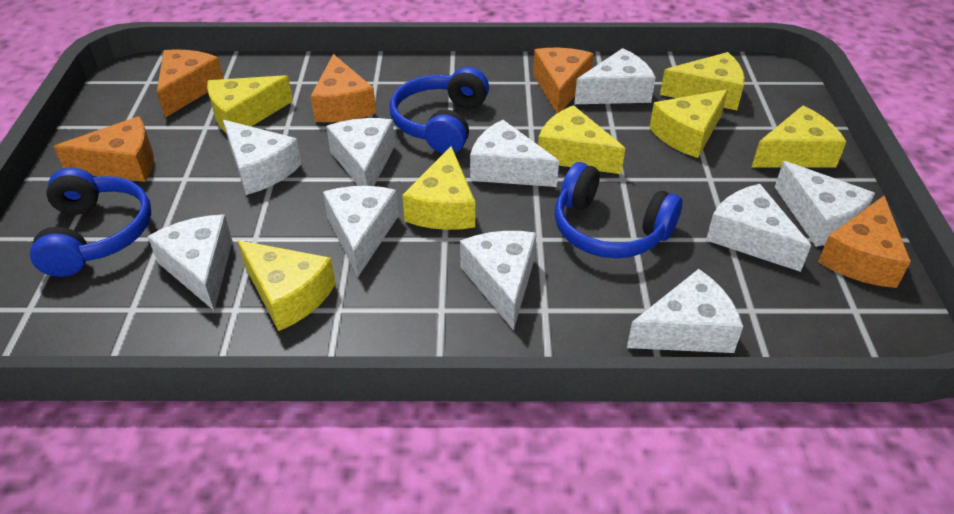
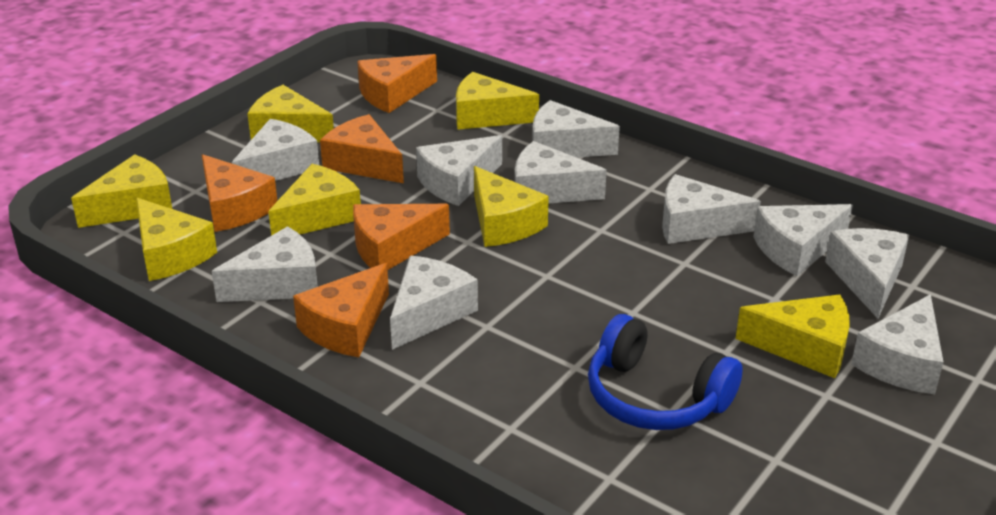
blue headphones: 3 -> 1

